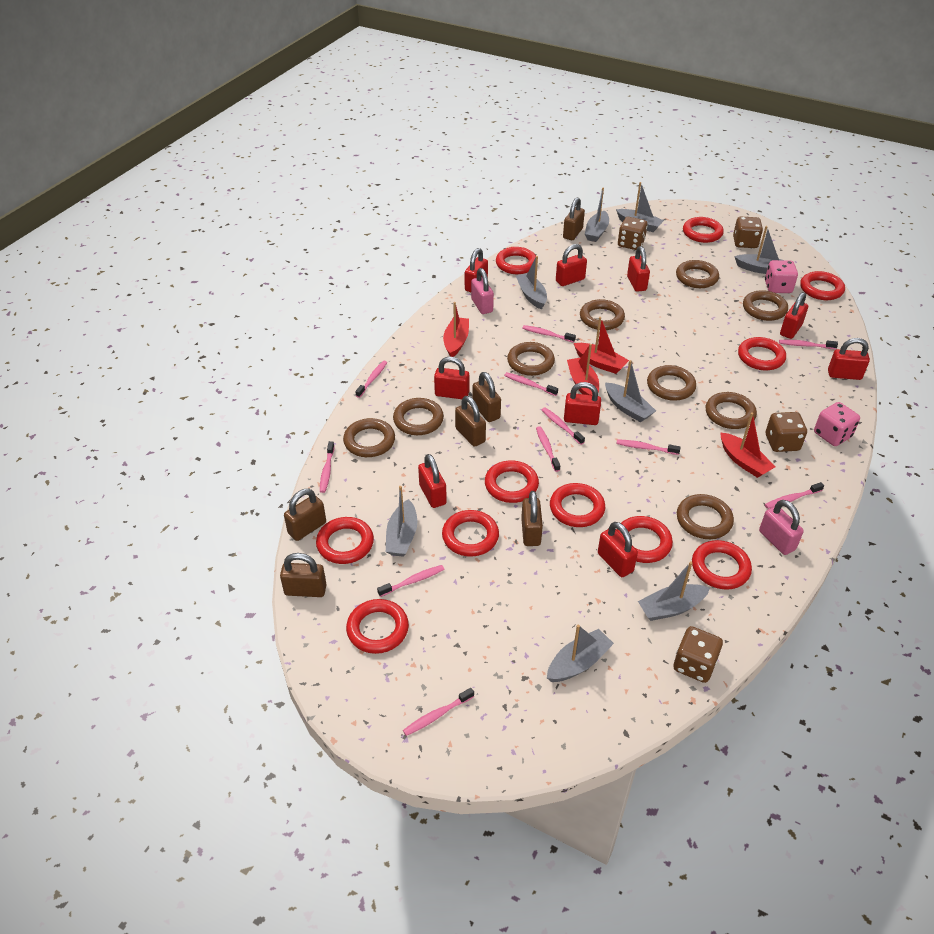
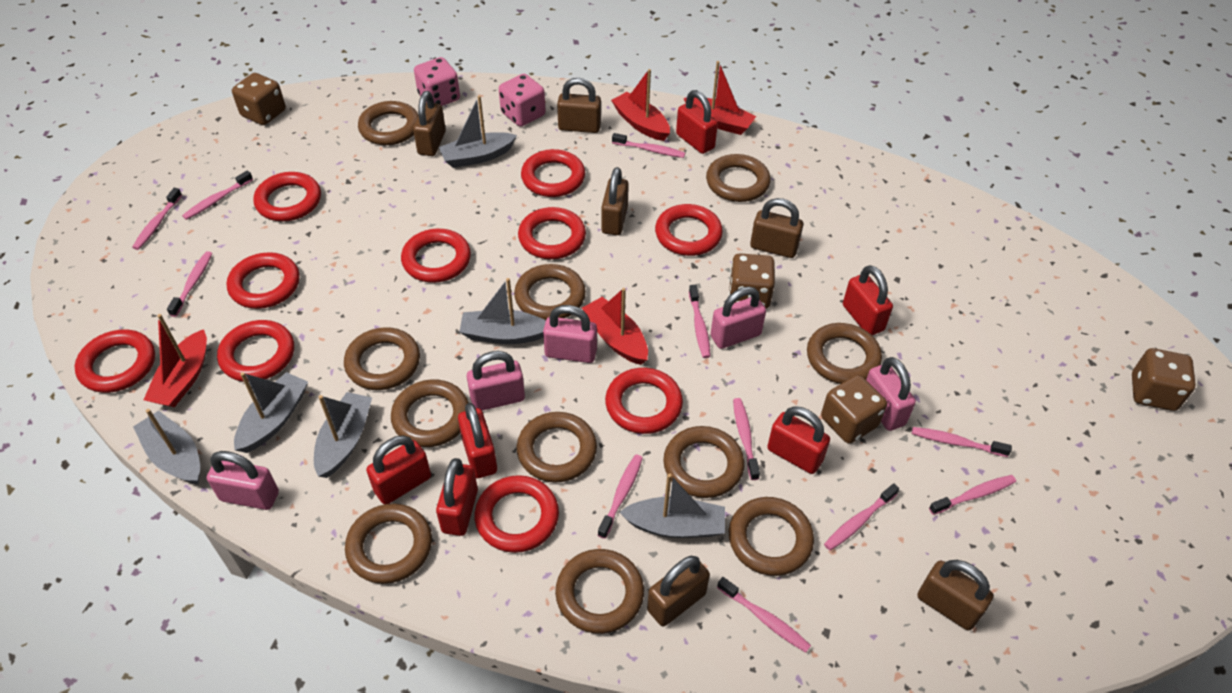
brown ring: 9 -> 11
grey boat: 8 -> 6
pink padlock: 2 -> 5
red padlock: 9 -> 6
red ring: 11 -> 10

